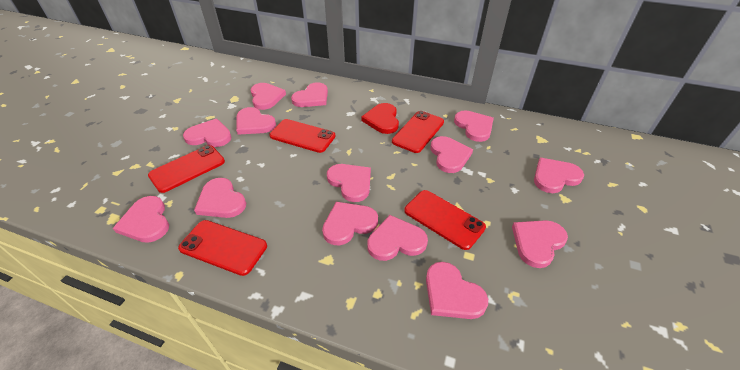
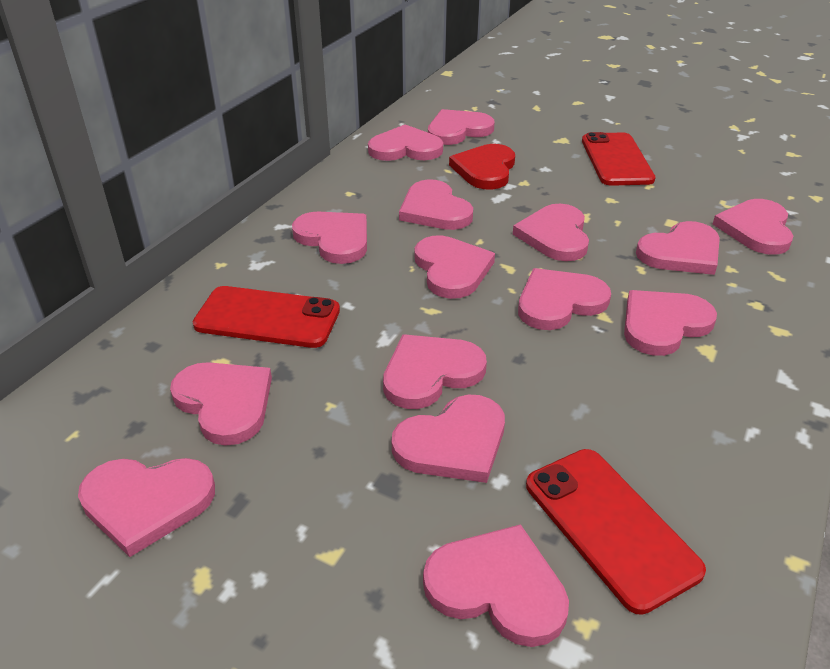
pink heart: 14 -> 15
red phone: 5 -> 3

